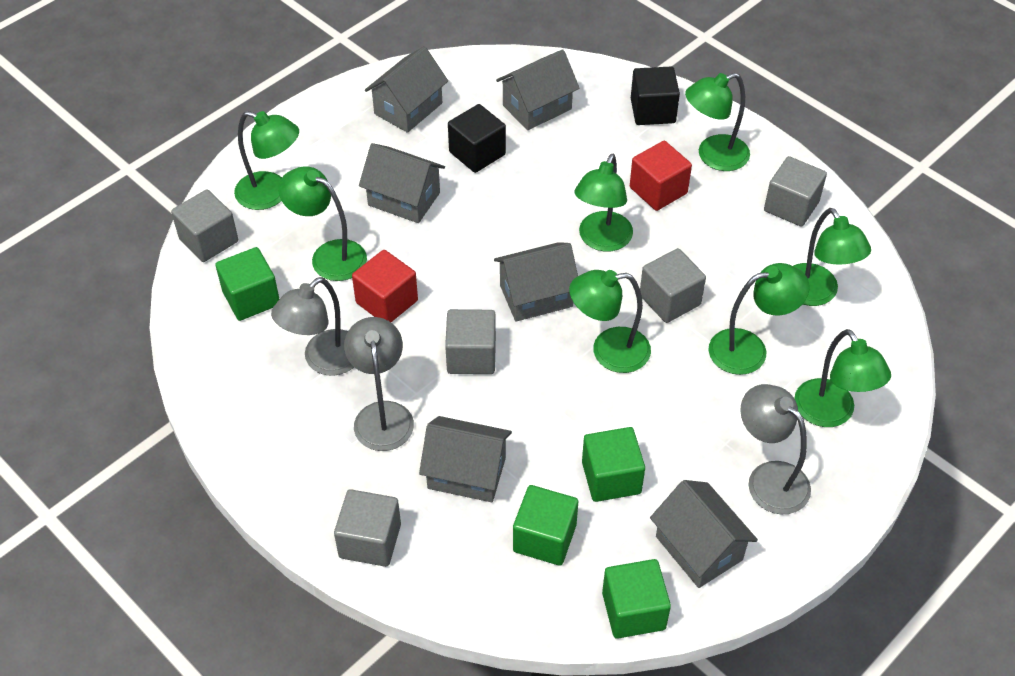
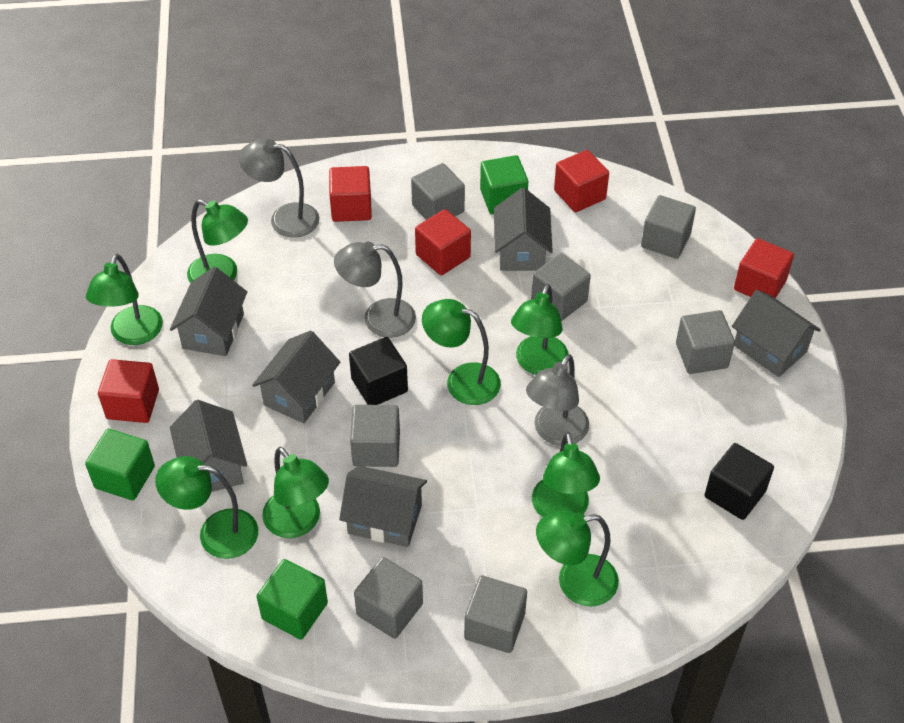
green cube: 4 -> 3
grey cube: 5 -> 7
red cube: 2 -> 5

